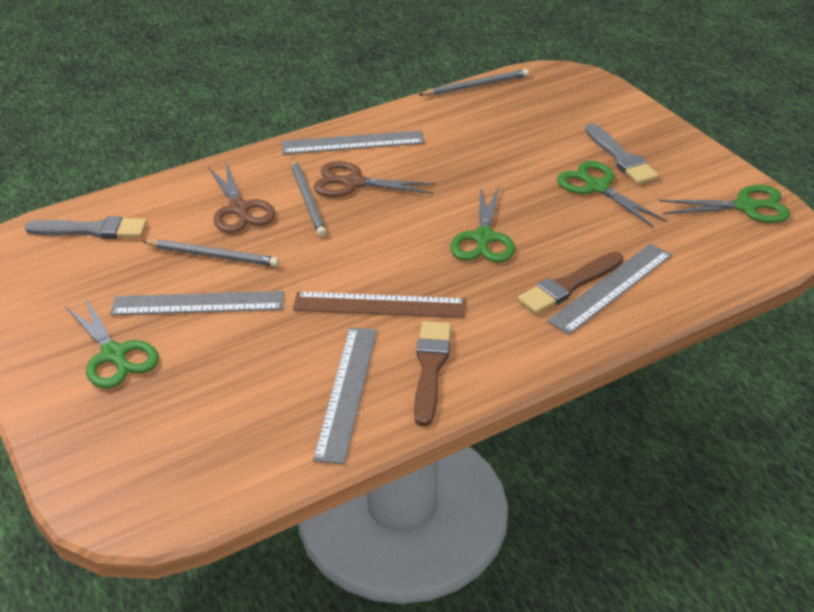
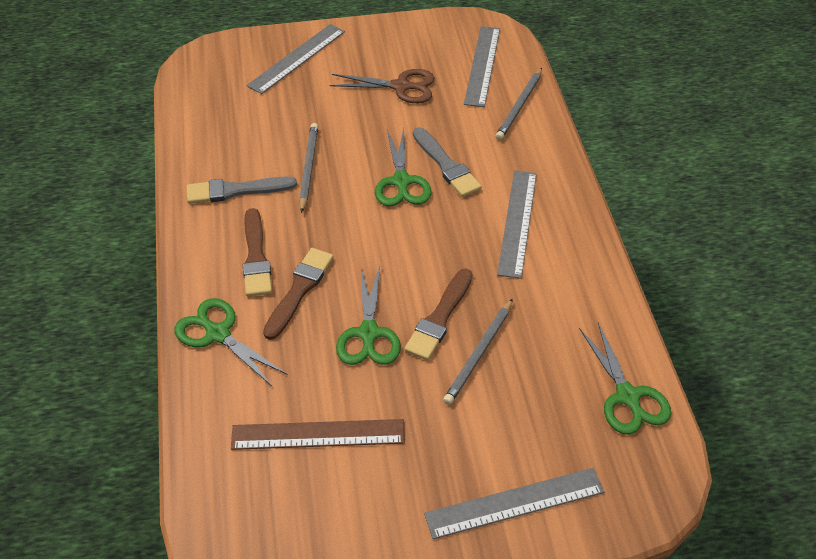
brown brush: 2 -> 3
brown scissors: 2 -> 1

